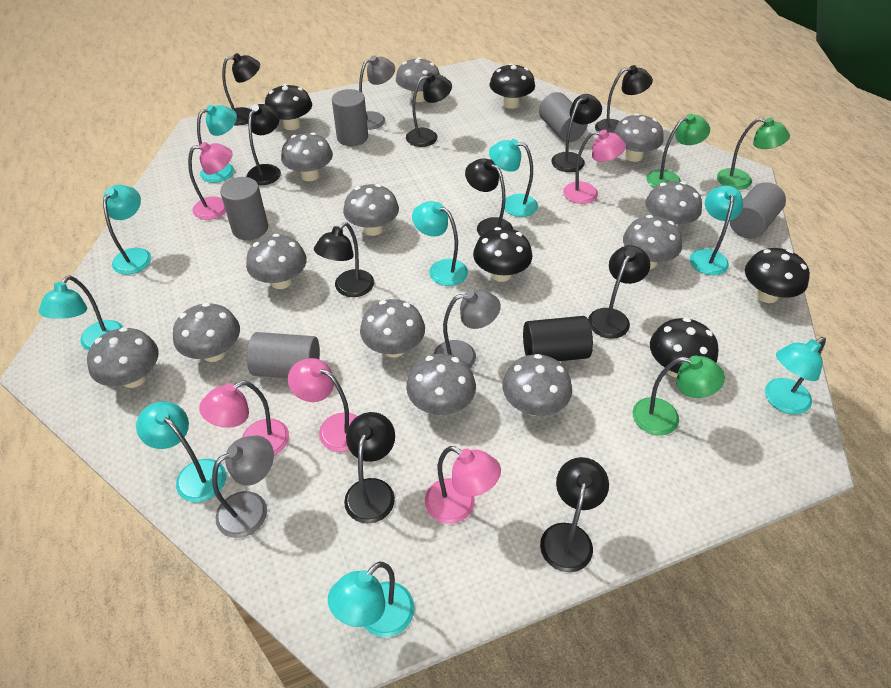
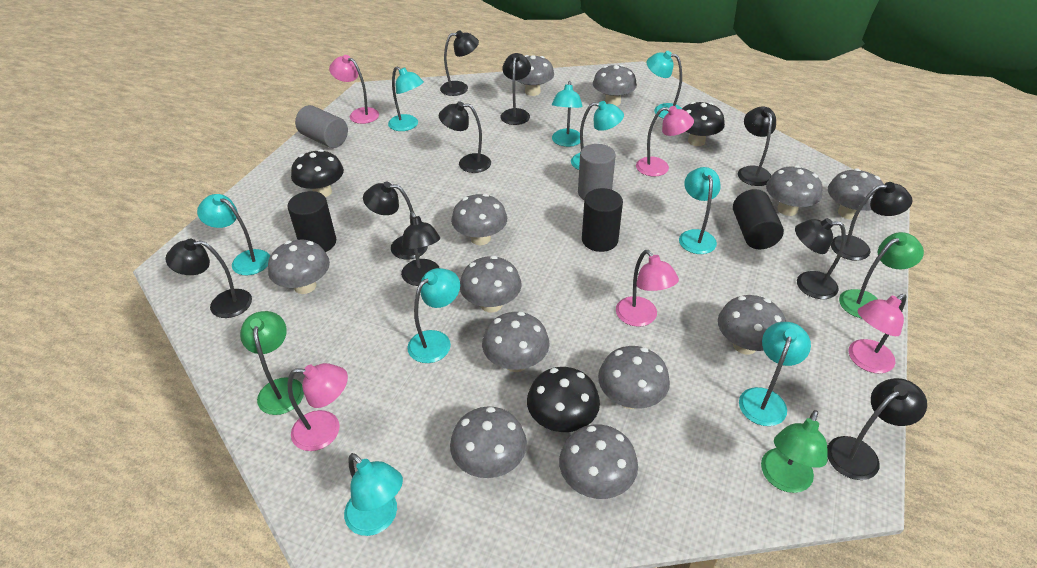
black cylinder: 1 -> 3
black mushroom: 5 -> 3
grey cylinder: 5 -> 2
grey lamp: 3 -> 0

